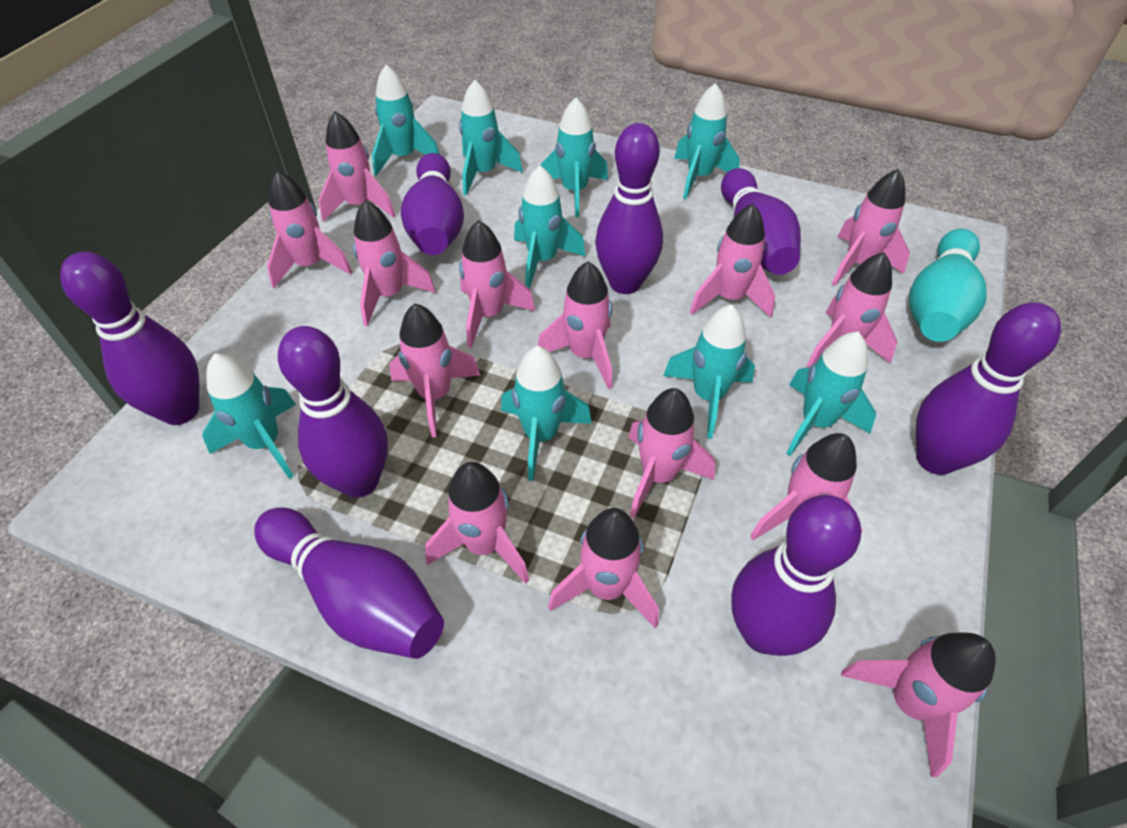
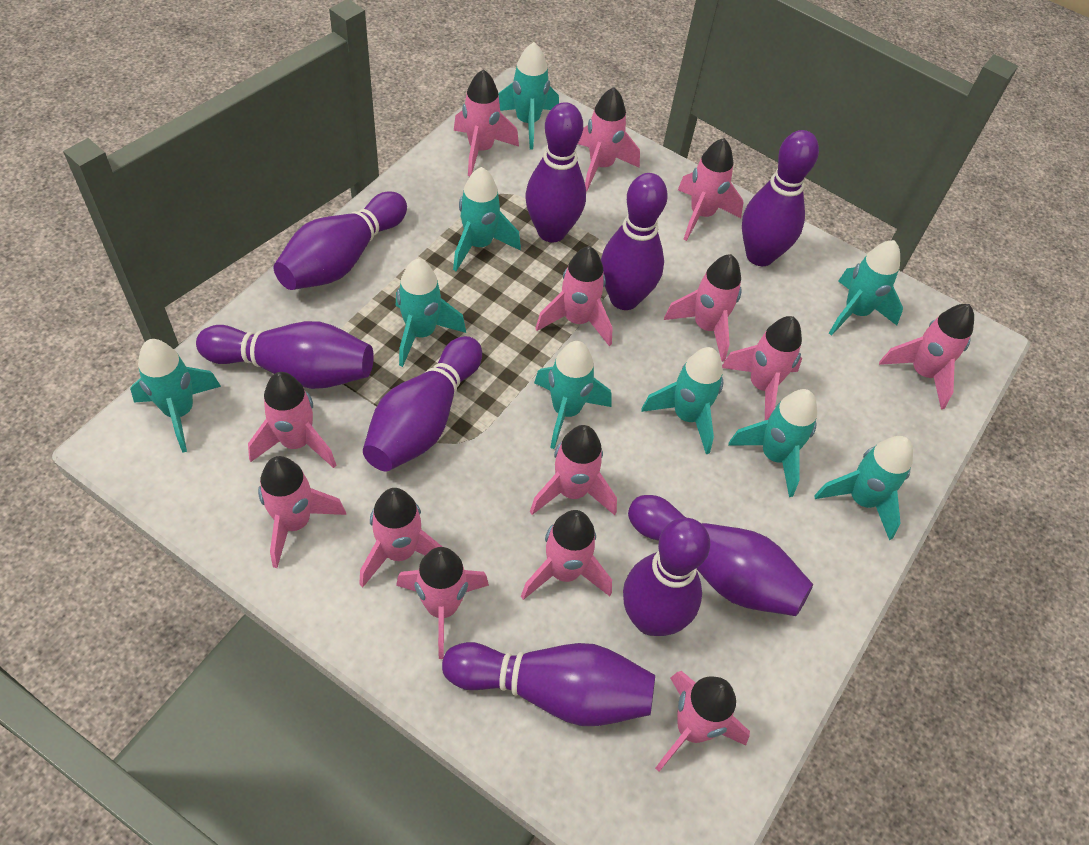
purple bowling pin: 8 -> 9
turquoise bowling pin: 1 -> 0

